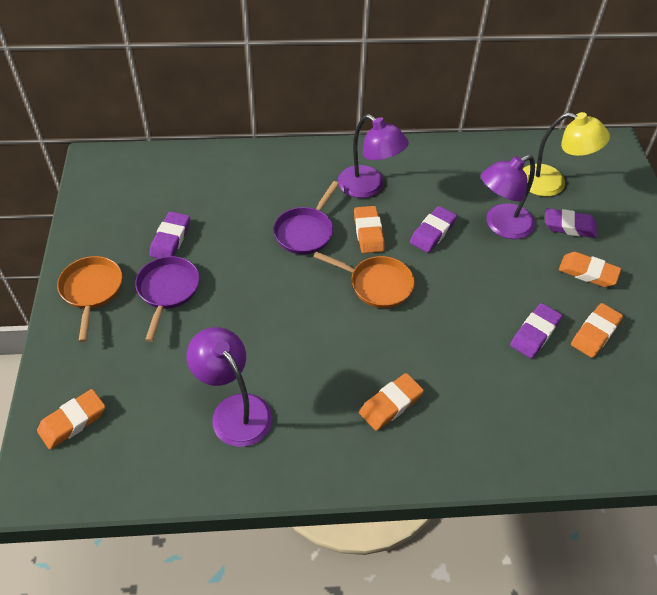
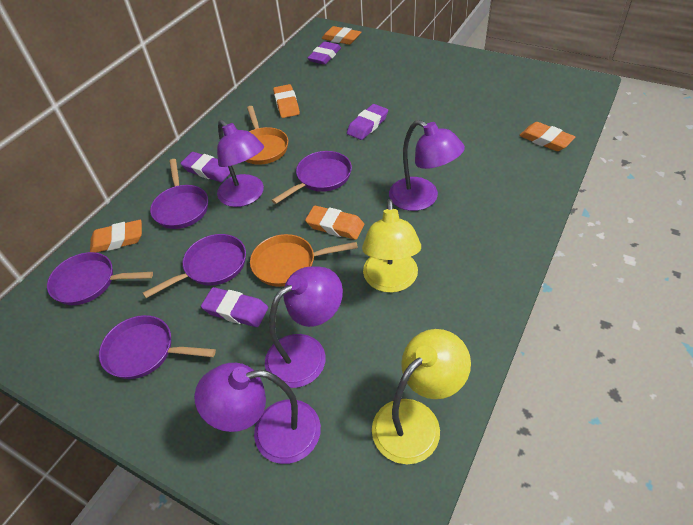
purple lamp: 3 -> 4
purple pan: 2 -> 5
yellow lamp: 1 -> 2

